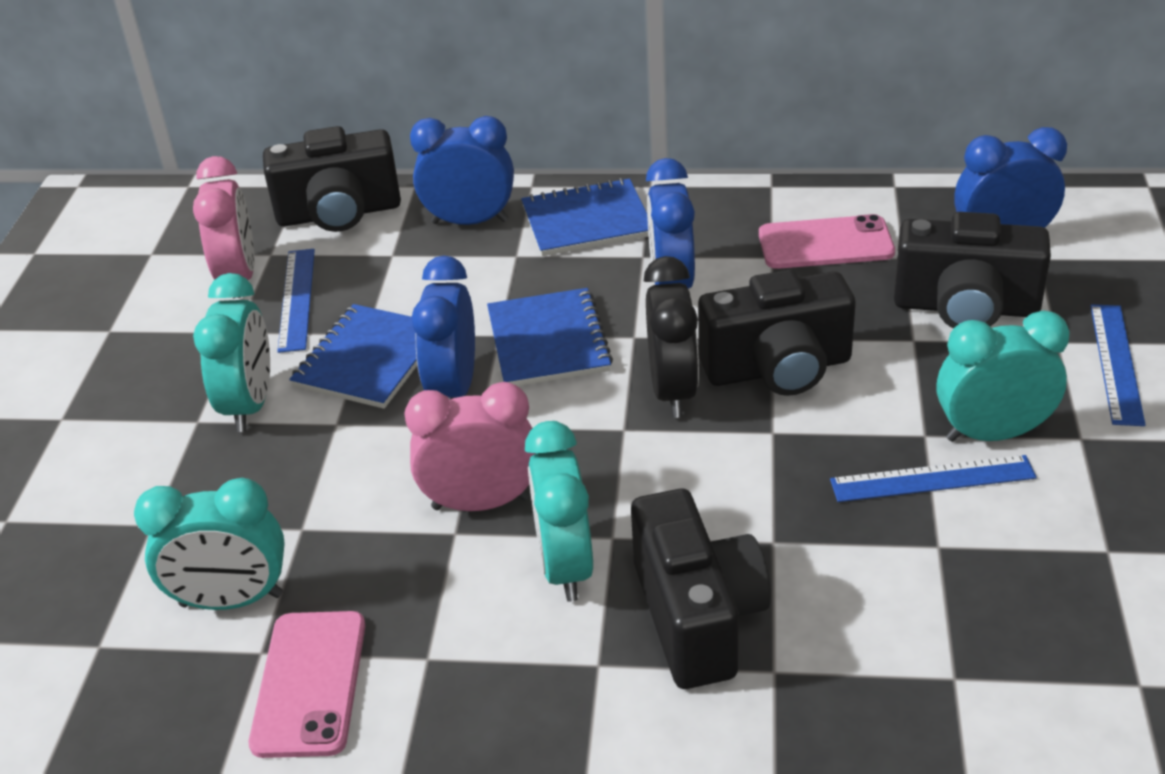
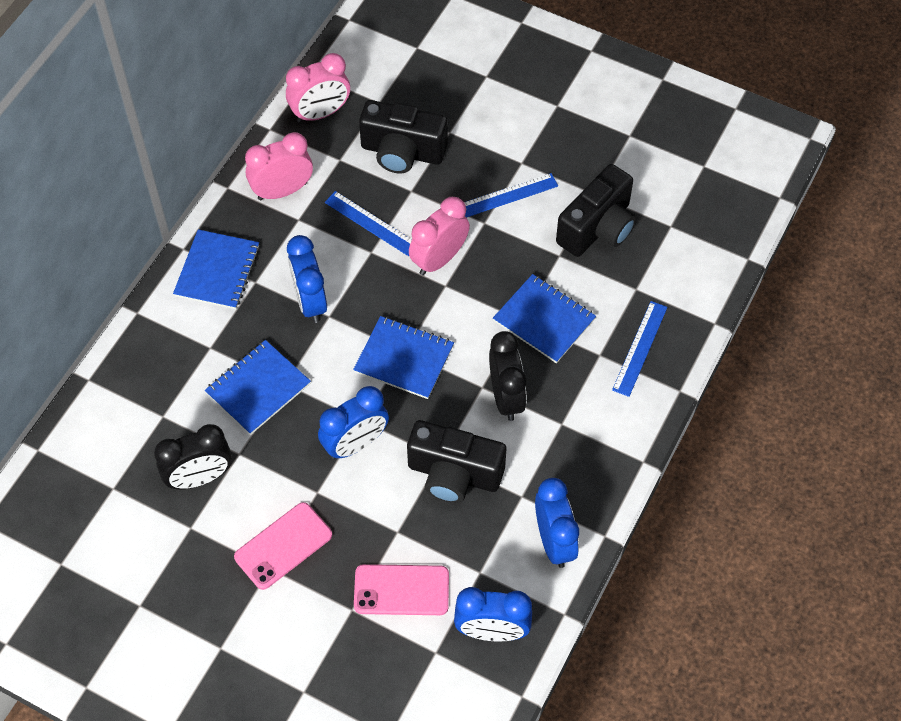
black camera: 4 -> 3
black clock: 1 -> 2
blue notebook: 3 -> 4
pink clock: 2 -> 3
turquoise clock: 4 -> 0

